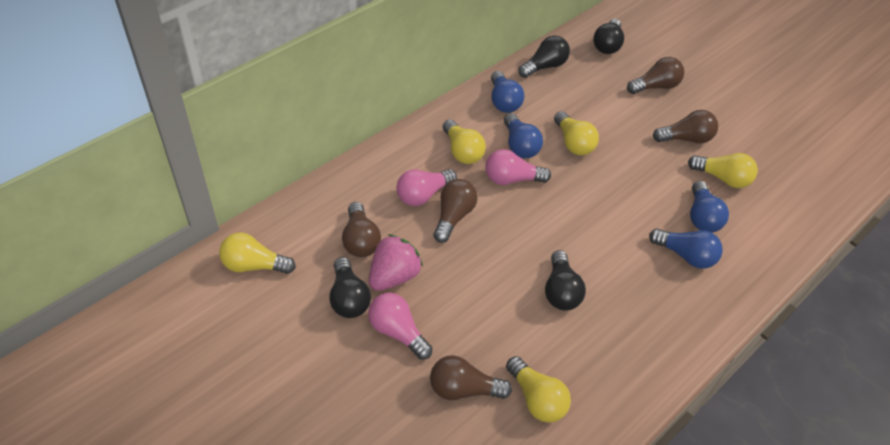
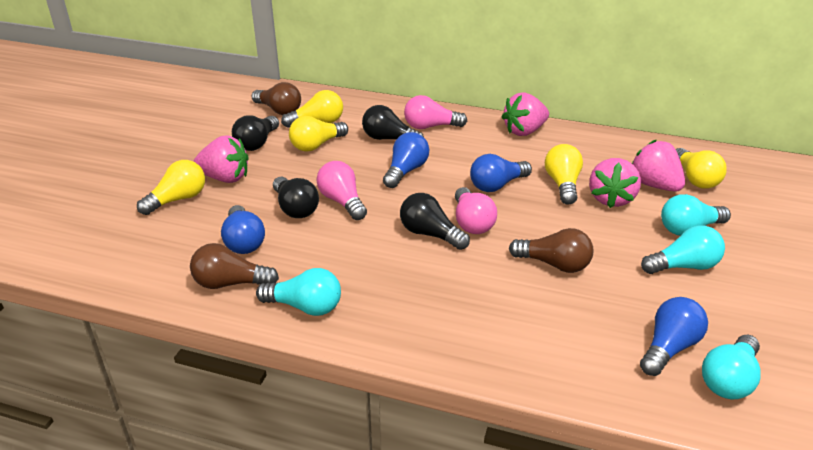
brown light bulb: 5 -> 3
pink strawberry: 1 -> 4
turquoise light bulb: 0 -> 4

